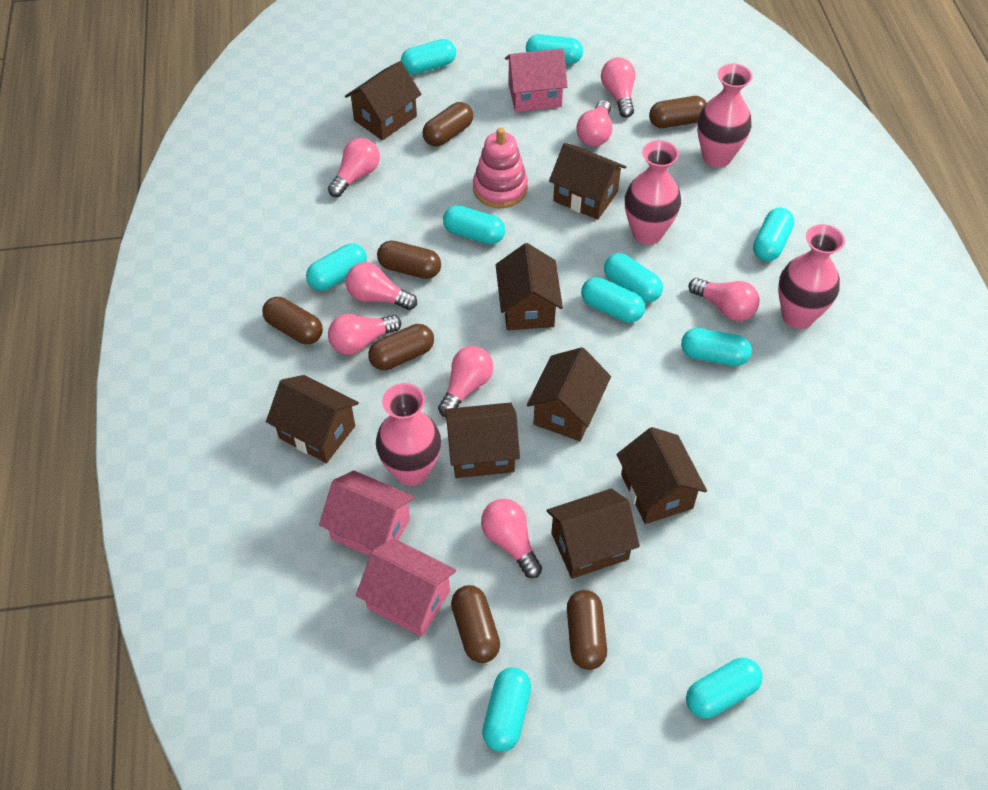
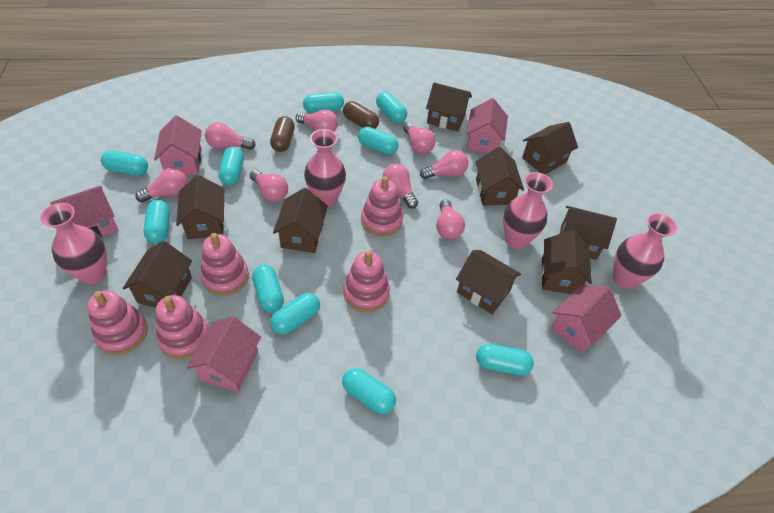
brown capsule: 7 -> 2
brown house: 8 -> 9
pink house: 3 -> 5
pink stacking toy: 1 -> 5

